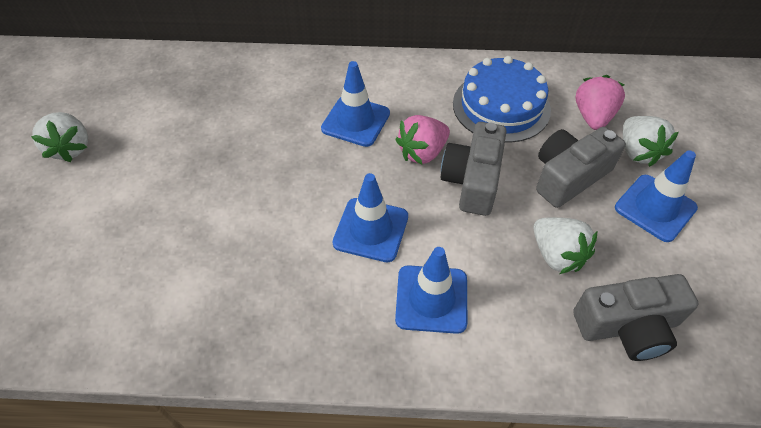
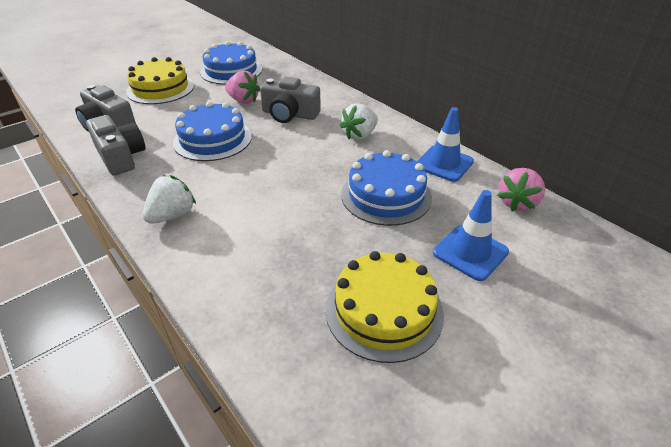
blue cake: 1 -> 3
blue traffic cone: 4 -> 2
white strawberry: 3 -> 2
yellow cake: 0 -> 2

